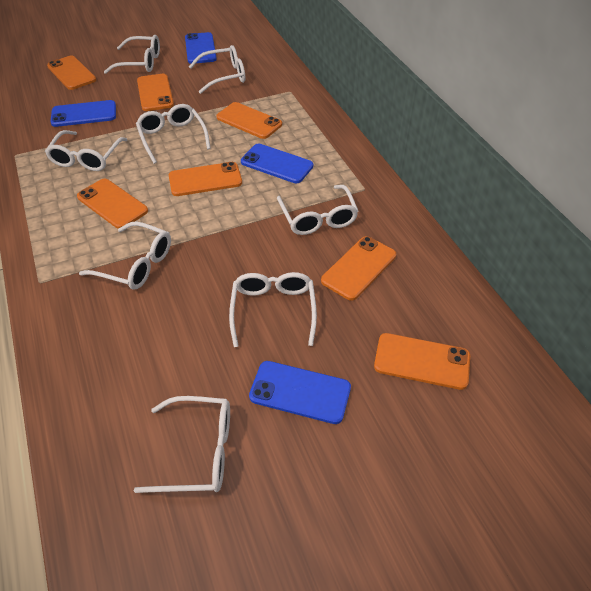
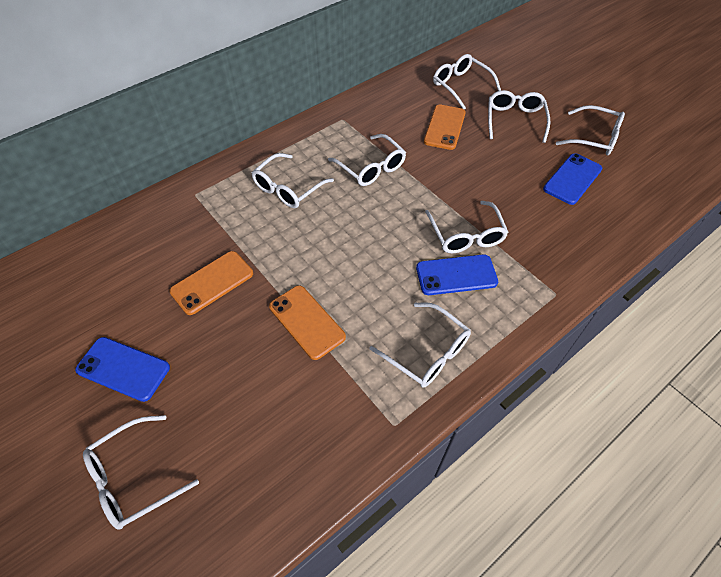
blue phone: 4 -> 3
orange phone: 7 -> 3

